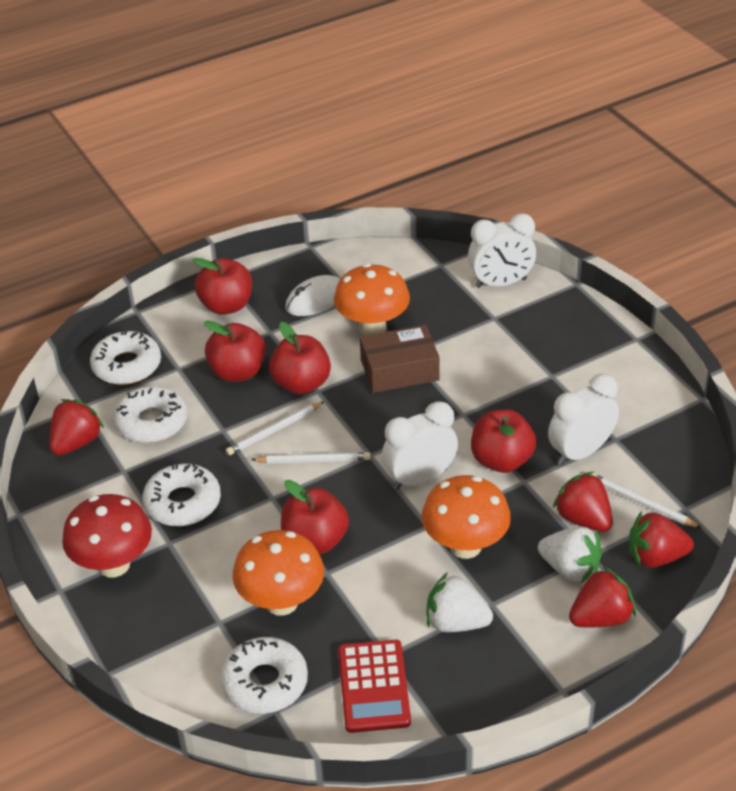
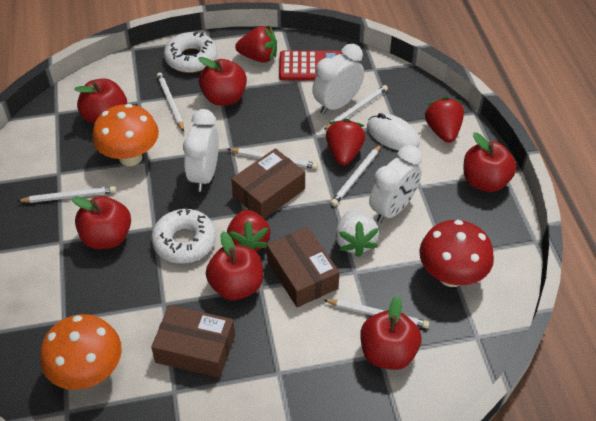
brown box: 1 -> 3
orange mushroom: 3 -> 2
red apple: 5 -> 6
white donut: 4 -> 2
white pencil: 3 -> 6
white strawberry: 2 -> 1

